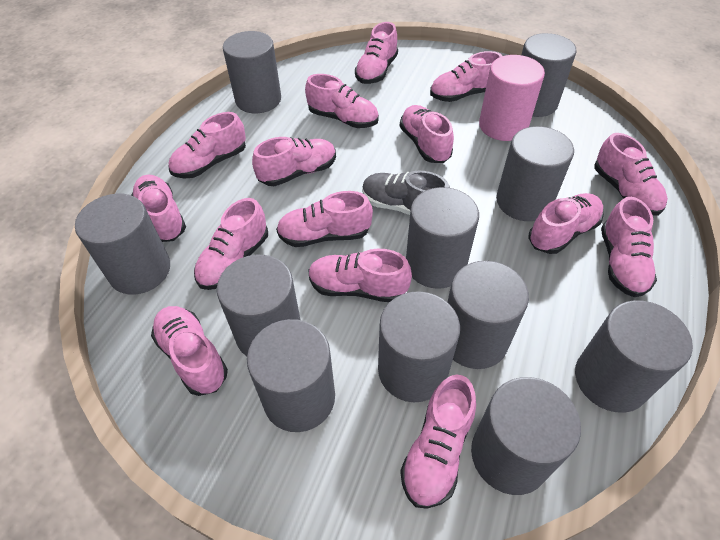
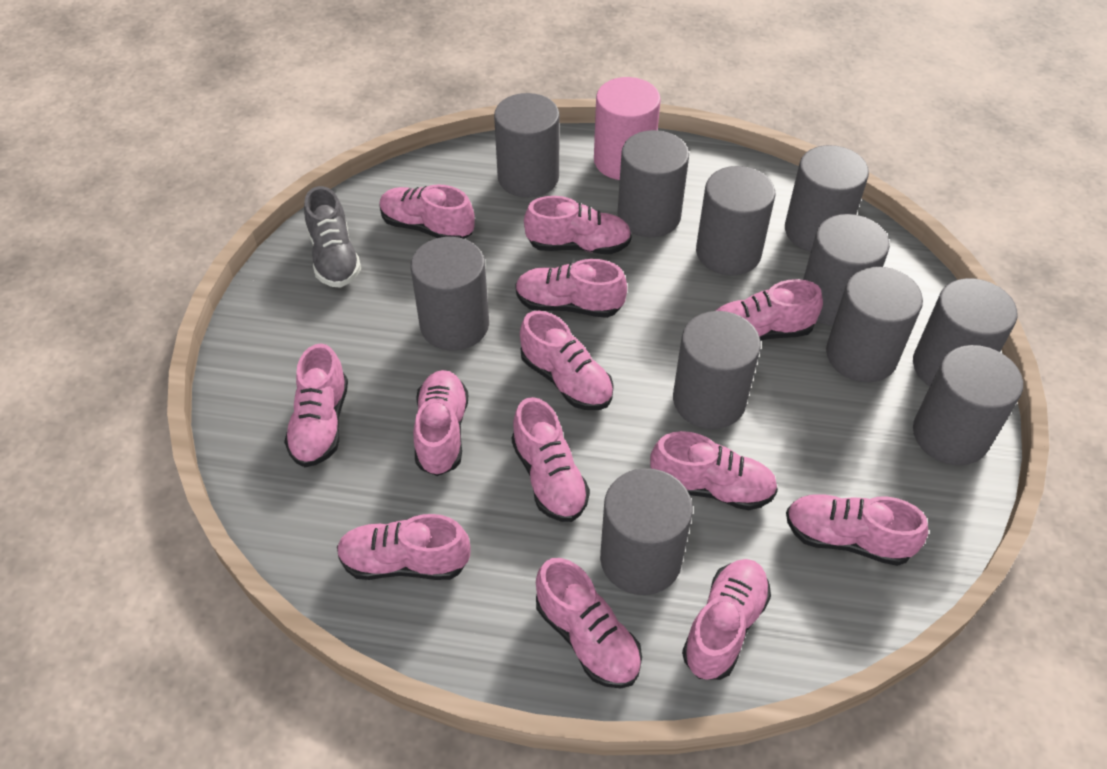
pink shoe: 15 -> 13

